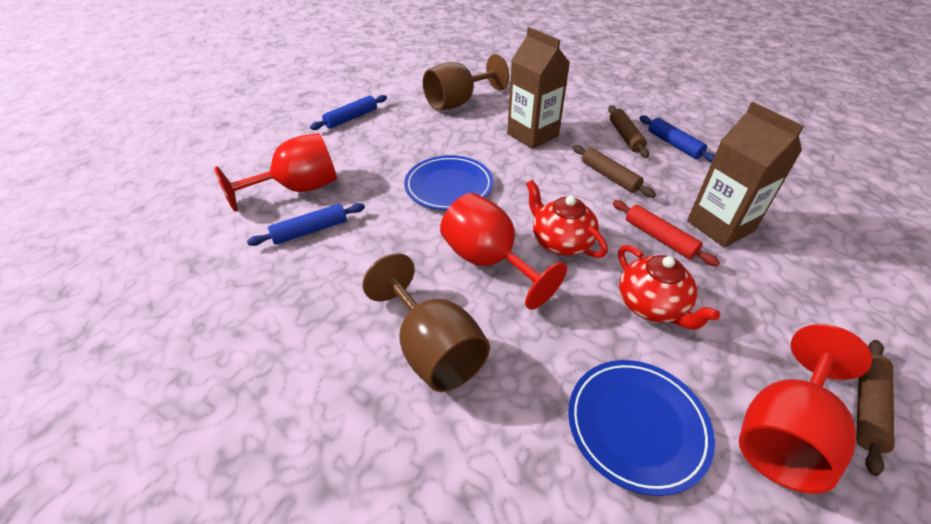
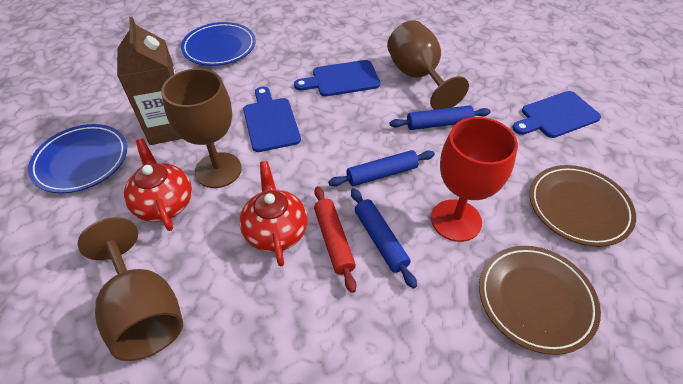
blue cutting board: 0 -> 3
brown carton: 2 -> 1
brown goblet: 2 -> 3
brown plate: 0 -> 2
brown rolling pin: 3 -> 0
red goblet: 3 -> 1

